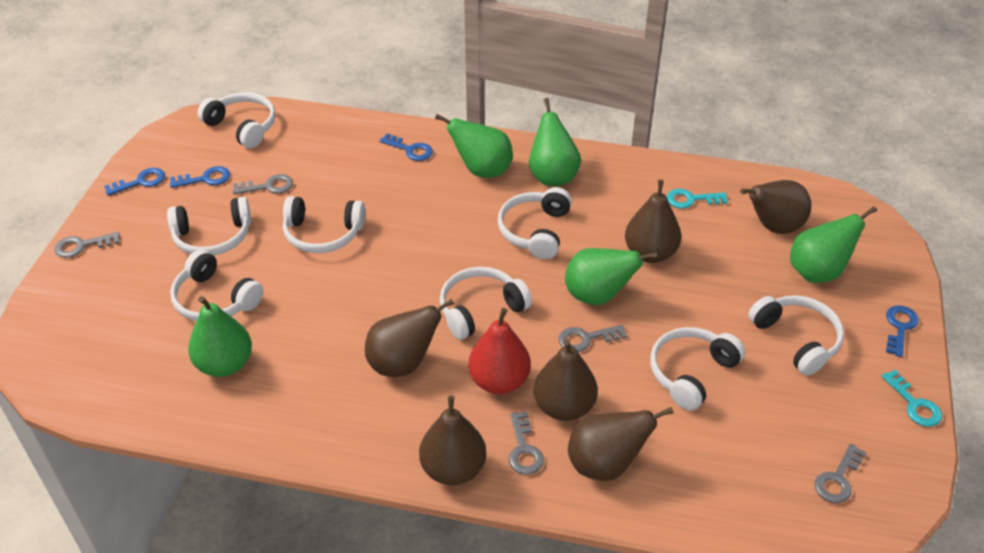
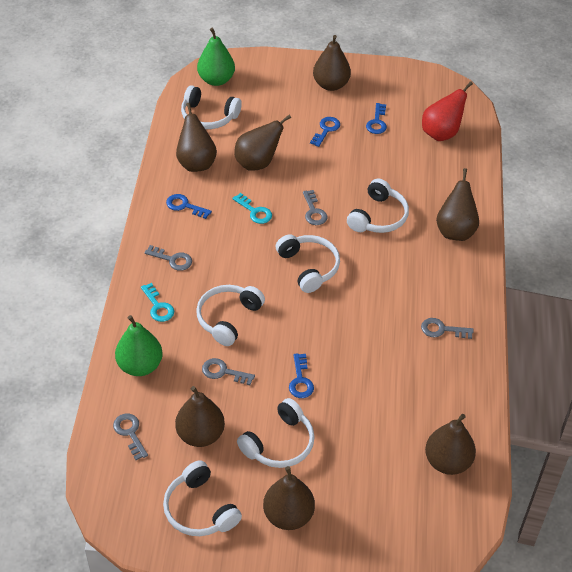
brown pear: 6 -> 7
green pear: 5 -> 2
white headphones: 8 -> 6

